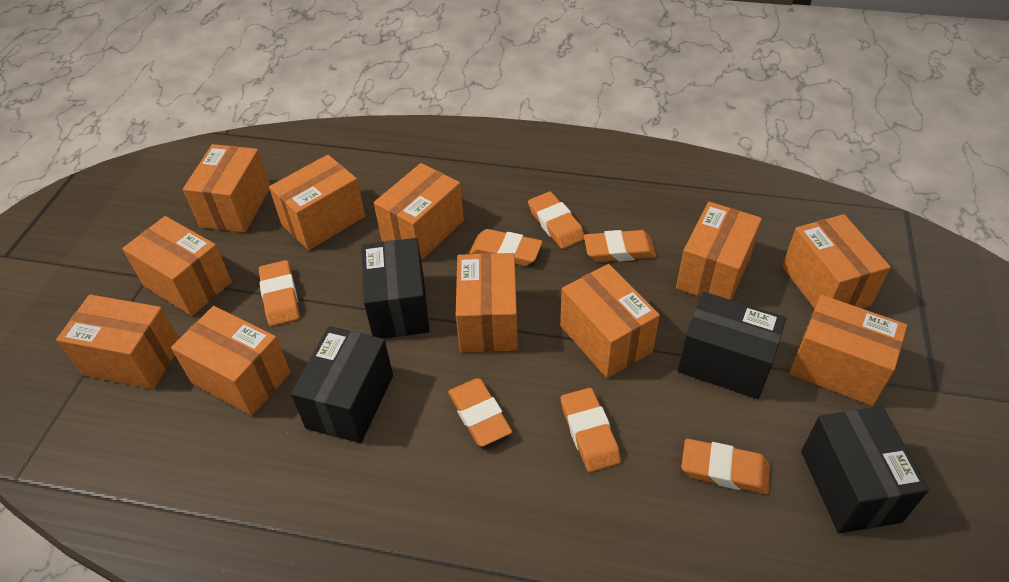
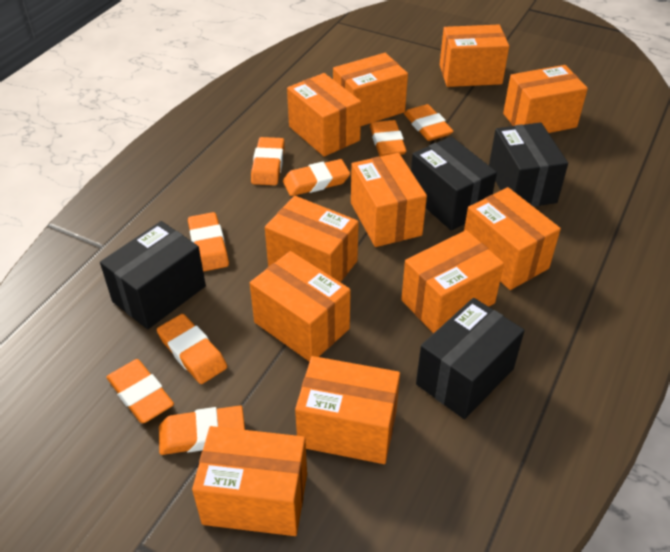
orange eraser: 7 -> 8

